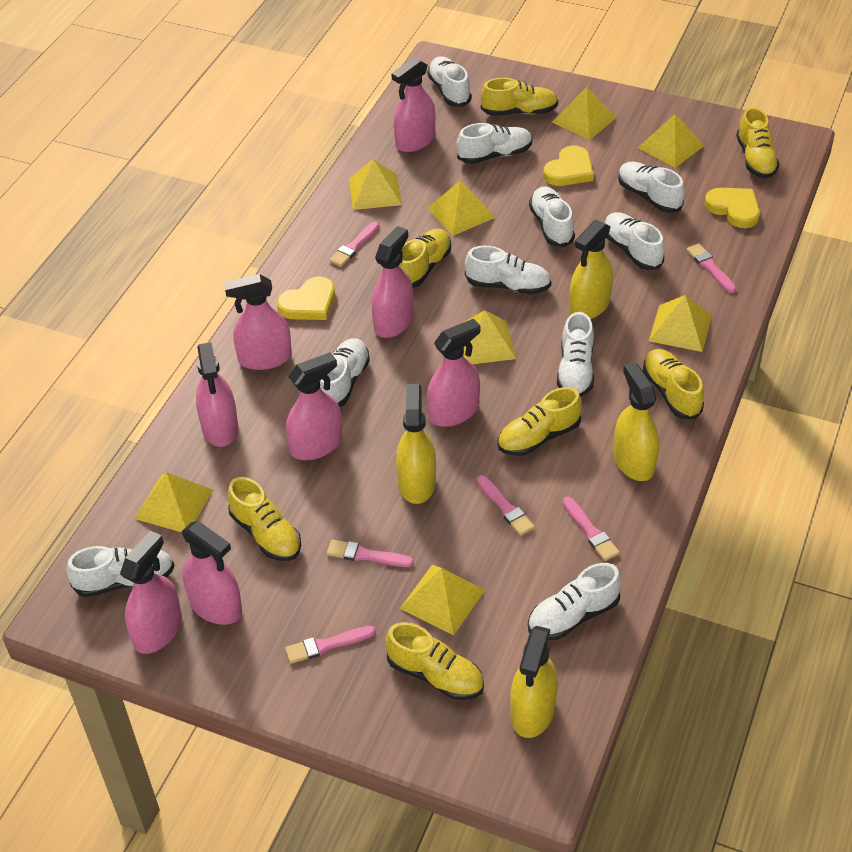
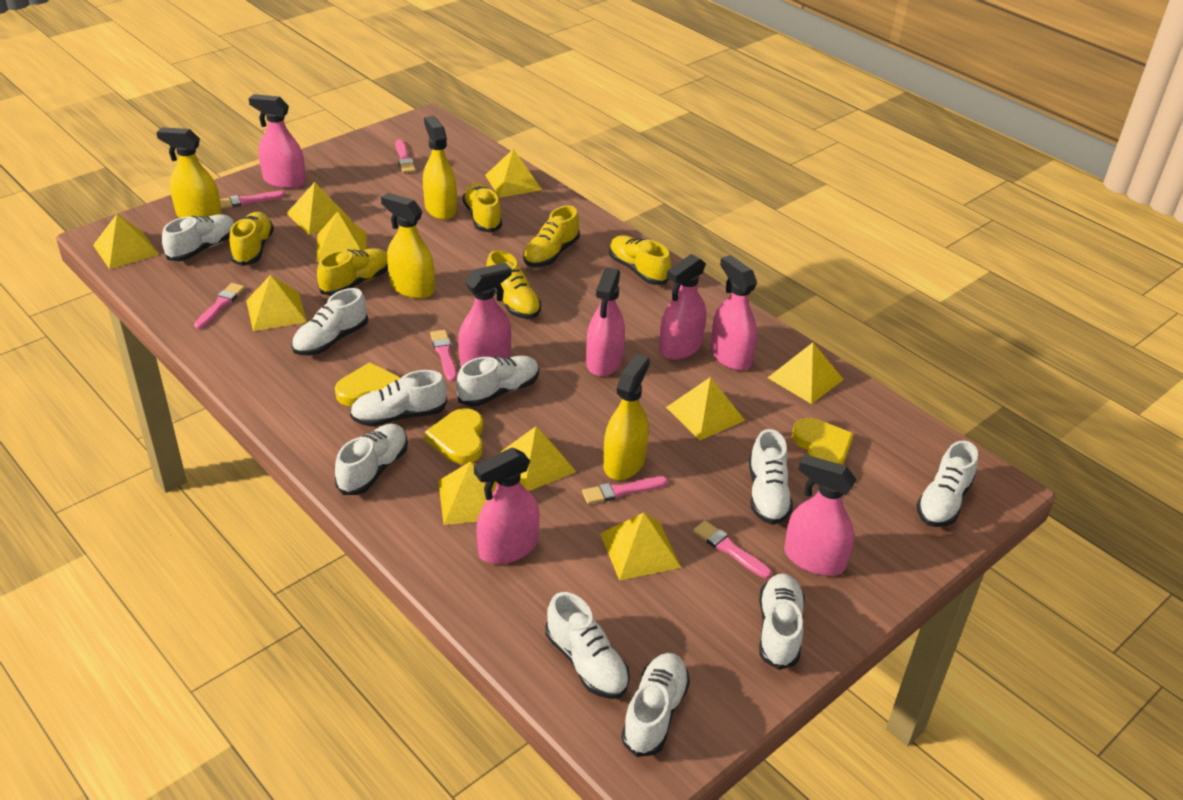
pink spray bottle: 8 -> 7
yellow pyramid: 8 -> 10
yellow shoe: 7 -> 6

